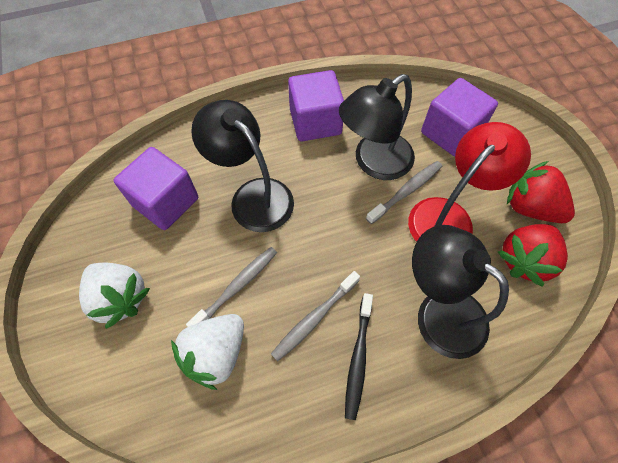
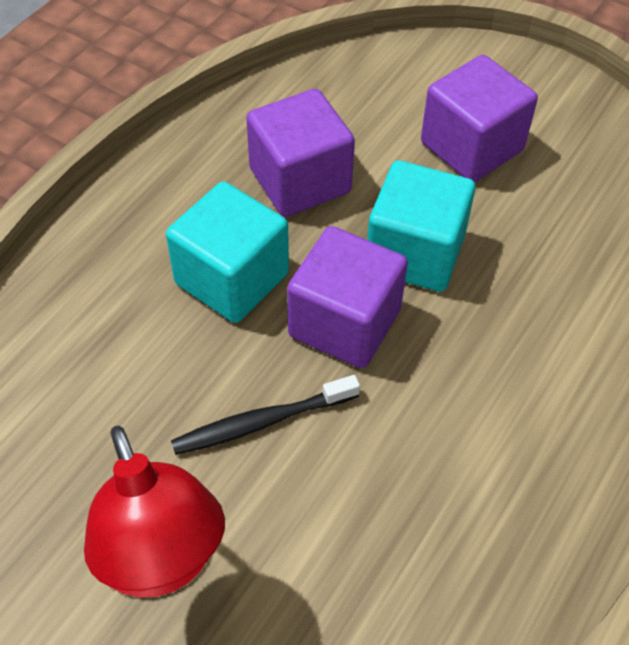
black lamp: 3 -> 0
grey toothbrush: 3 -> 0
red strawberry: 2 -> 0
turquoise cube: 0 -> 2
white strawberry: 2 -> 0

